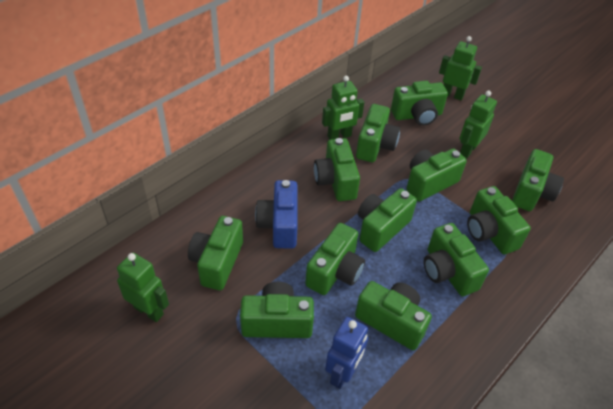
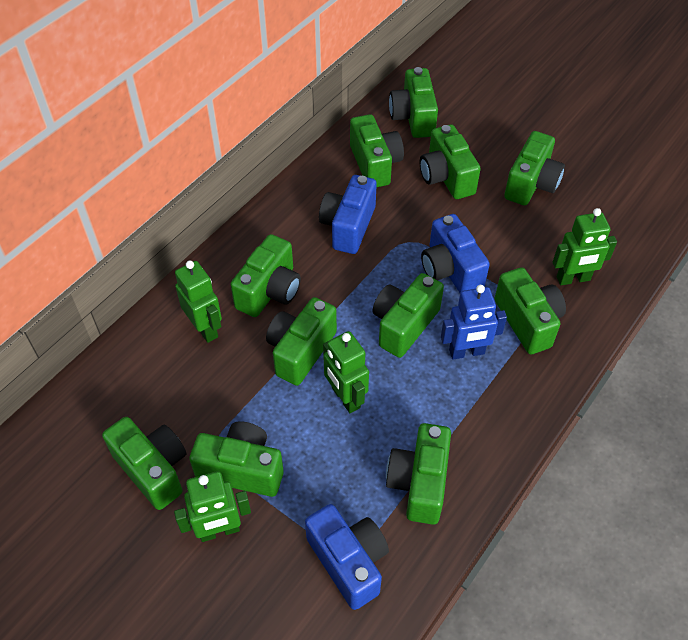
blue camera: 1 -> 3
green camera: 12 -> 11

